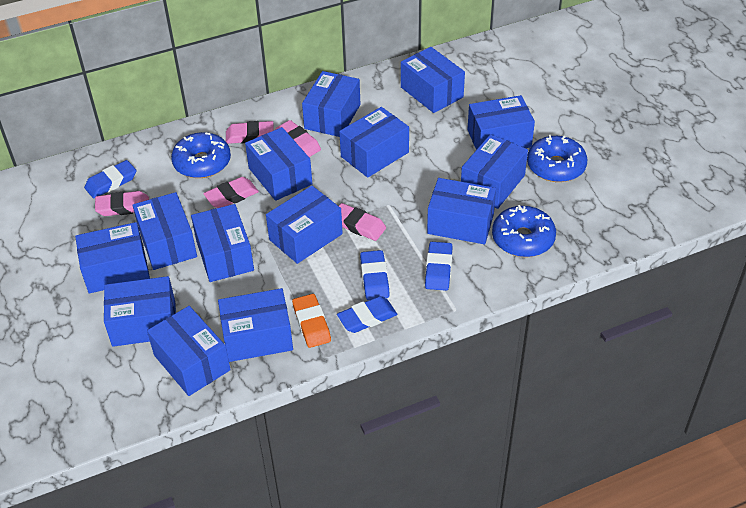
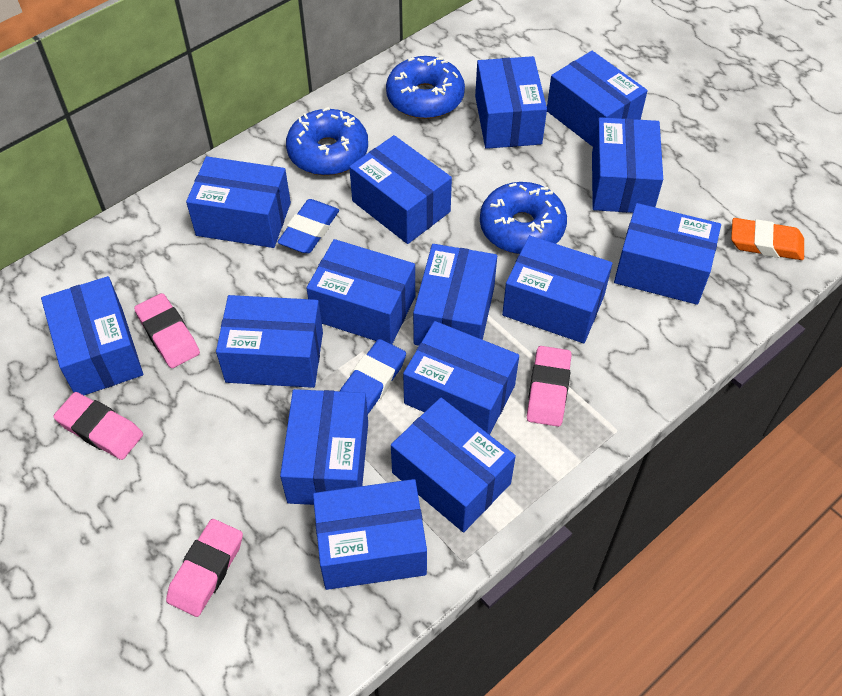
blue box: 14 -> 15
blue eraser: 4 -> 2
pink eraser: 5 -> 4

